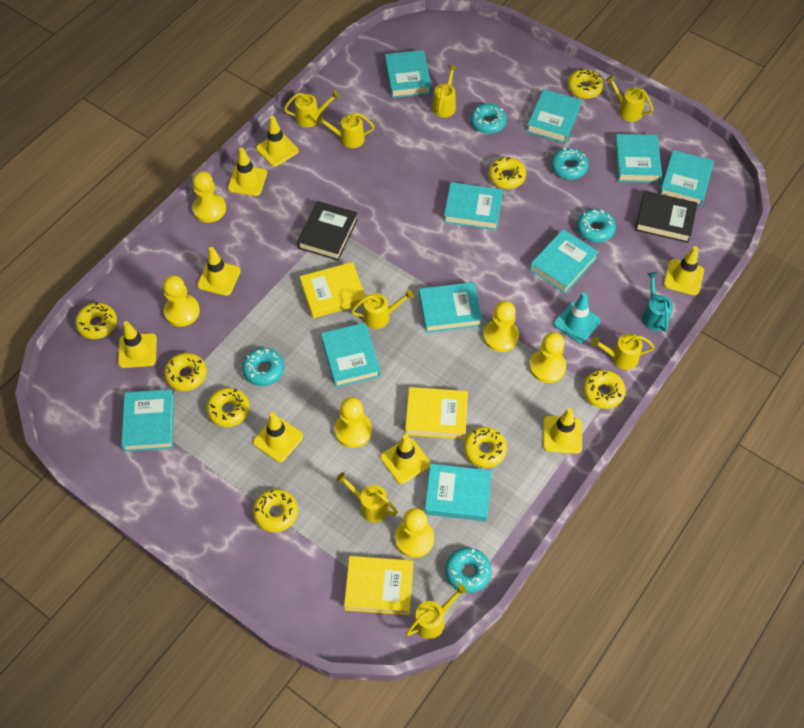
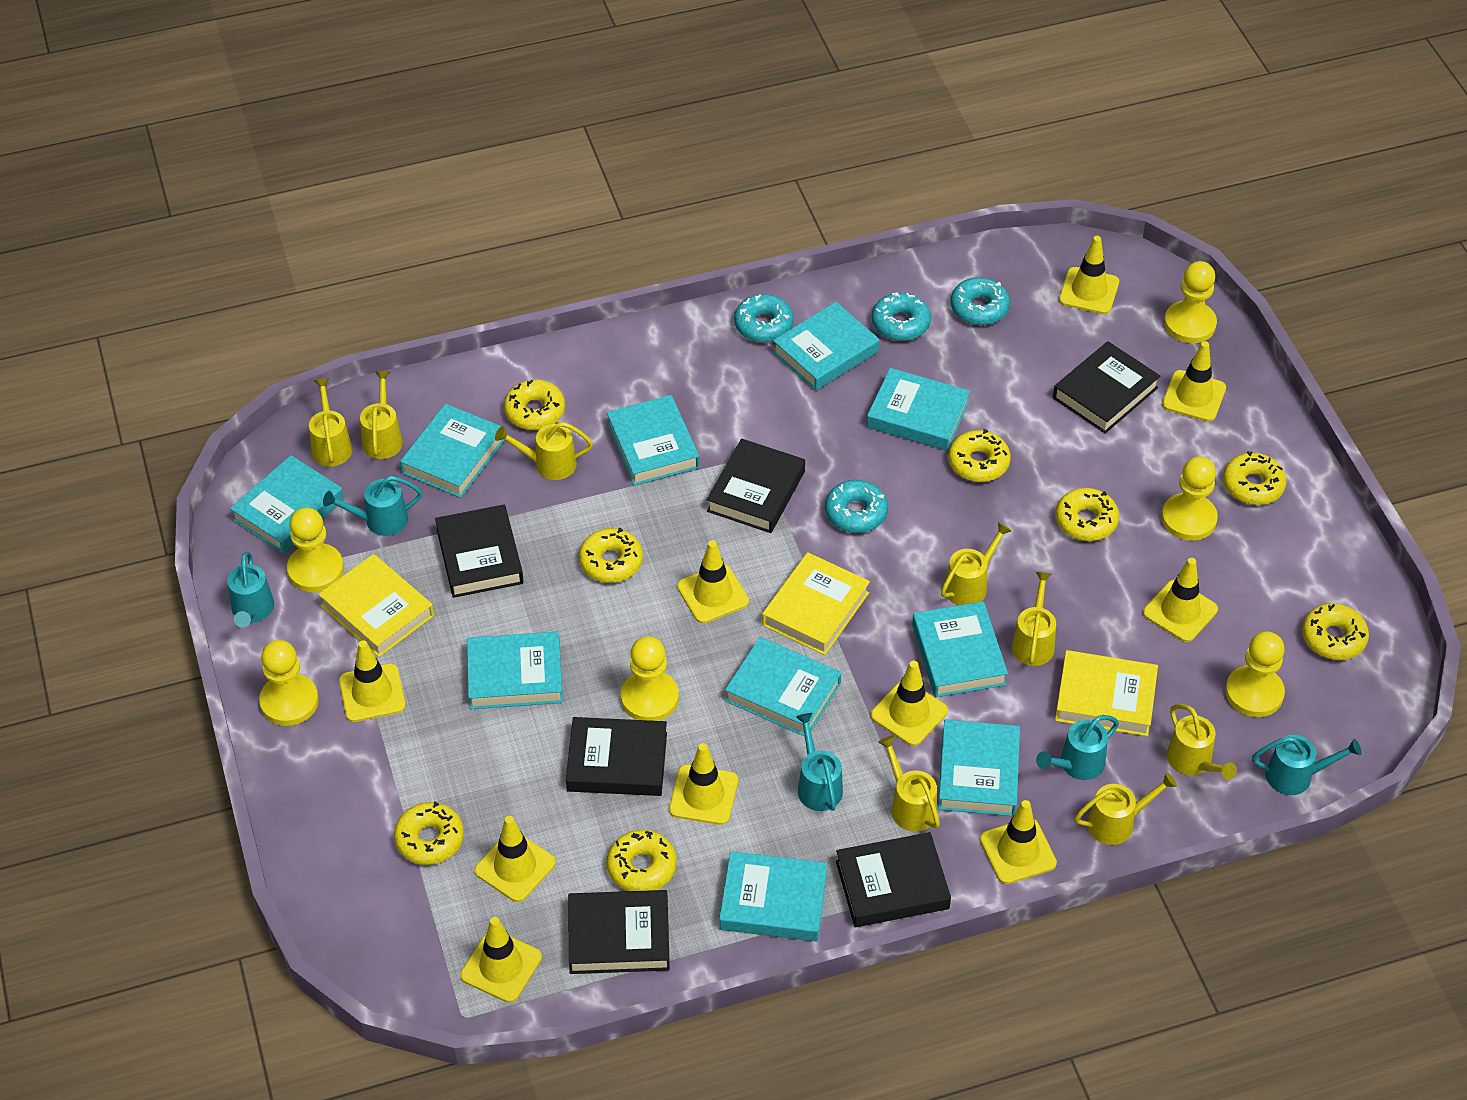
black book: 2 -> 6
turquoise donut: 5 -> 4
turquoise traffic cone: 1 -> 0
turquoise watering can: 1 -> 5
yellow traffic cone: 8 -> 10

